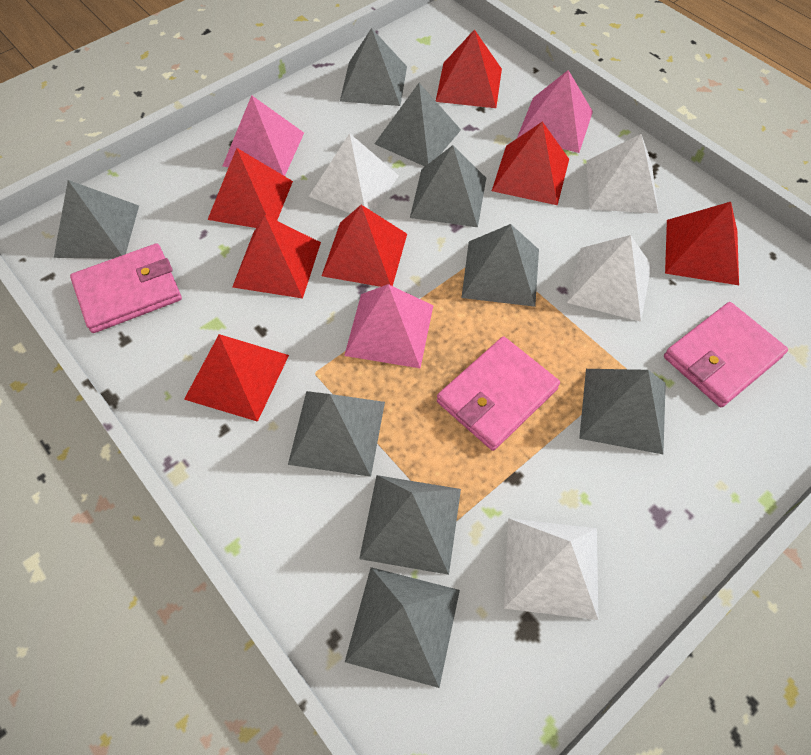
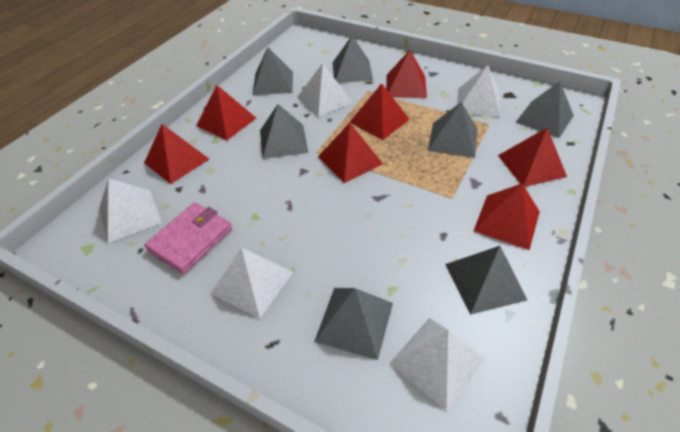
grey pyramid: 9 -> 7
pink pyramid: 3 -> 0
pink wallet: 3 -> 1
white pyramid: 4 -> 5

